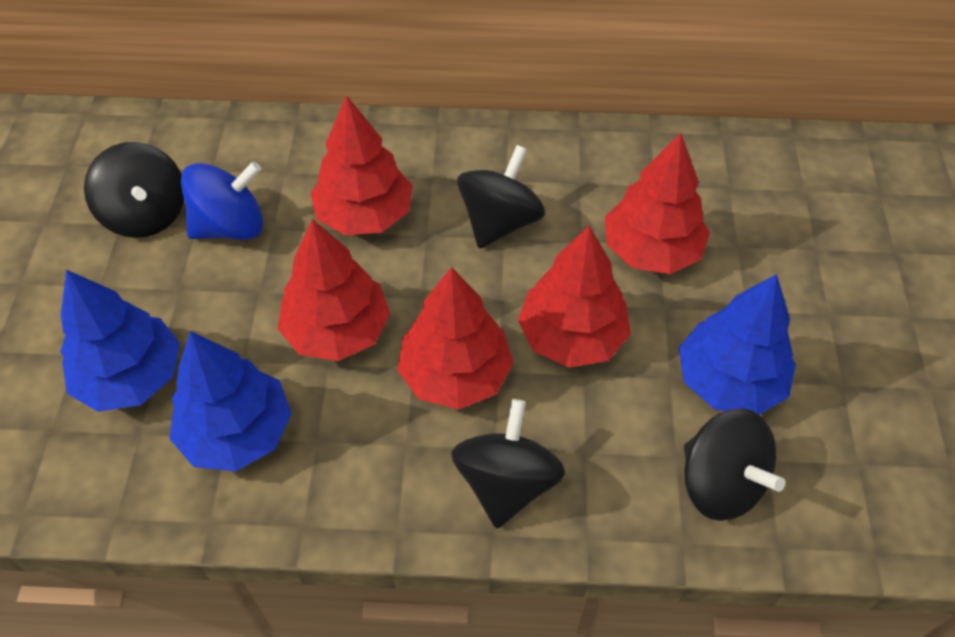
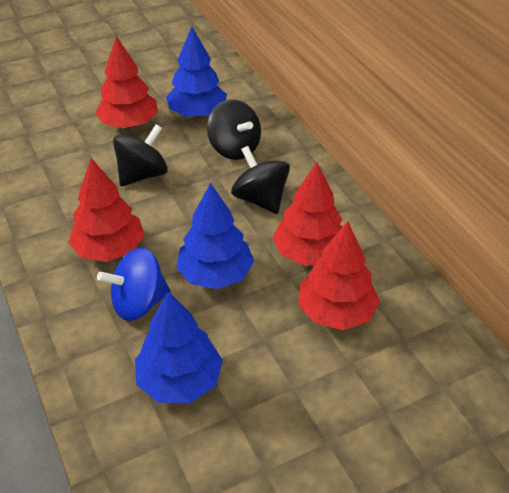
black spinning top: 4 -> 3
red tree: 5 -> 4

